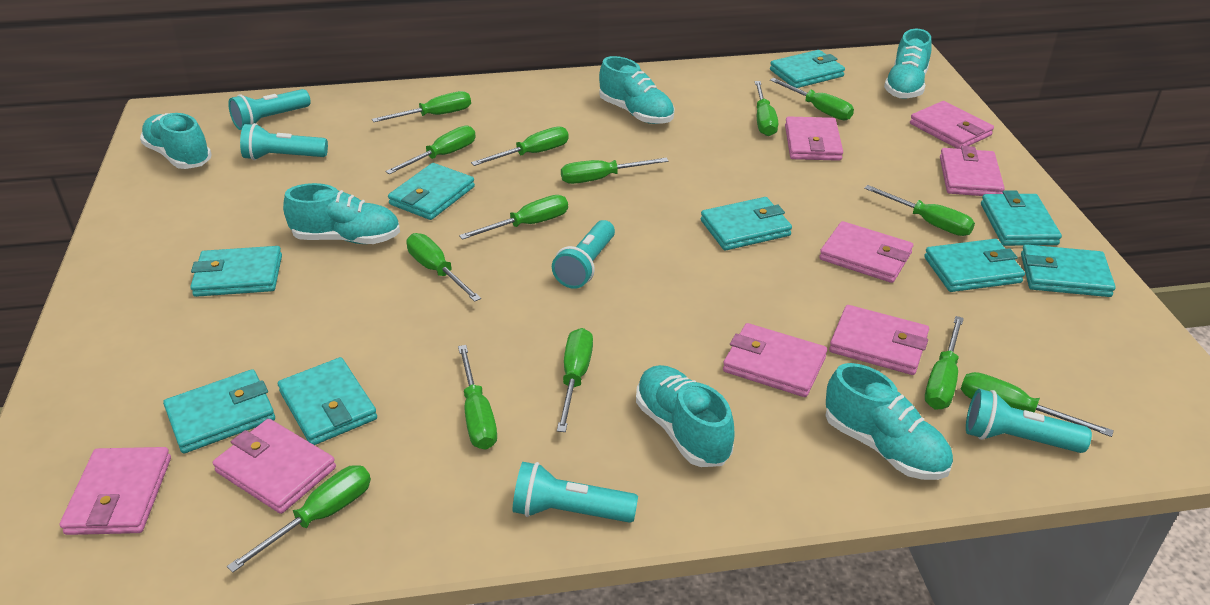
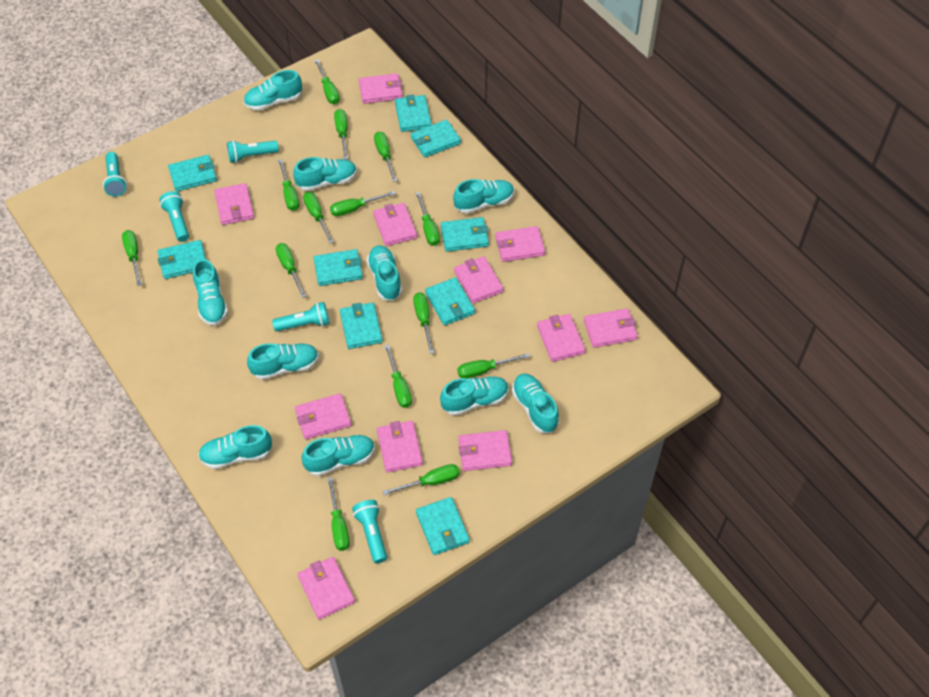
pink wallet: 8 -> 11
turquoise shoe: 6 -> 10

